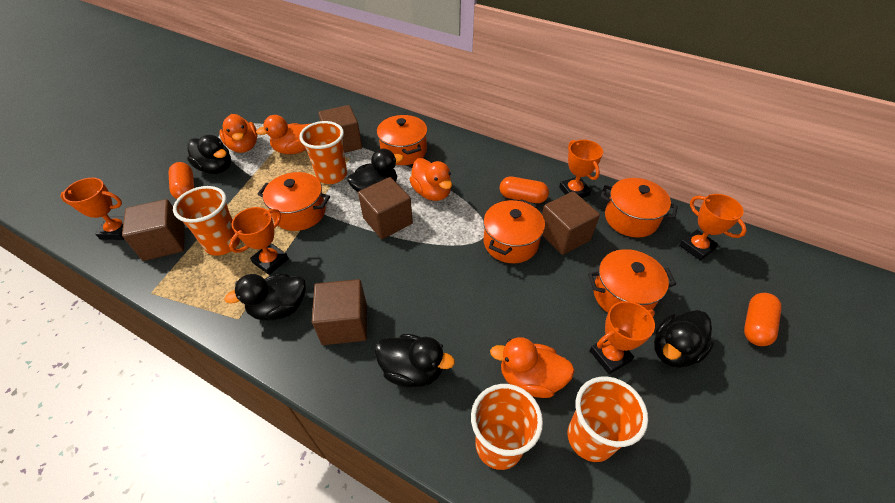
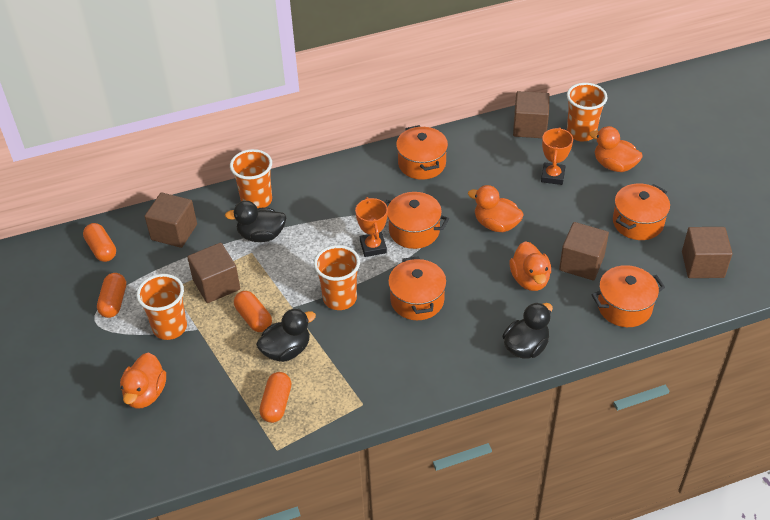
black duck: 5 -> 3
orange capsule: 3 -> 4
orange trophy: 5 -> 2

